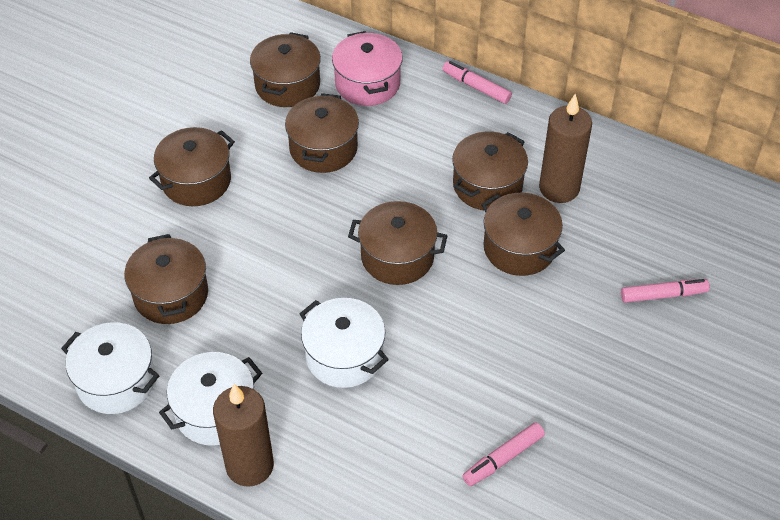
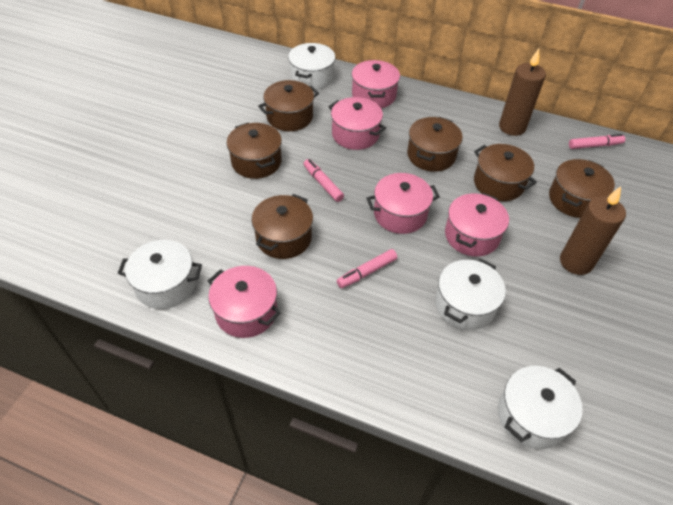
brown pot: 7 -> 6
pink pot: 1 -> 5
white pot: 3 -> 4

